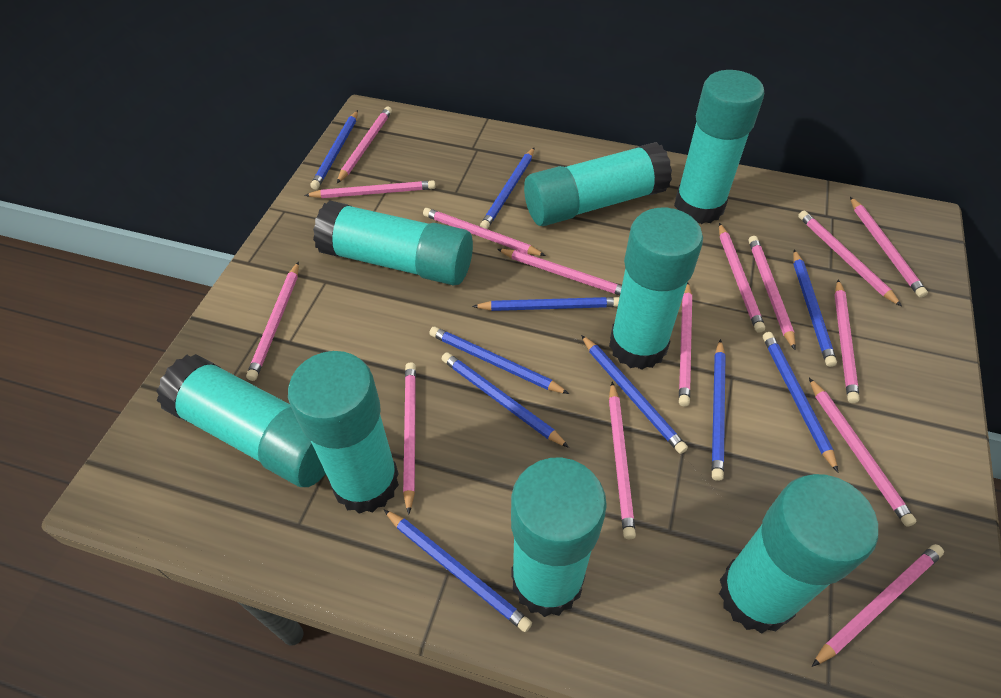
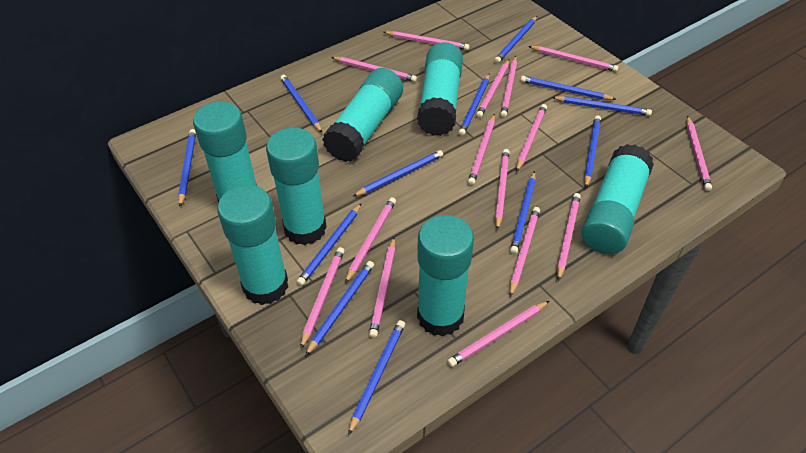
blue pencil: 10 -> 12
turquoise glue stick: 8 -> 7

